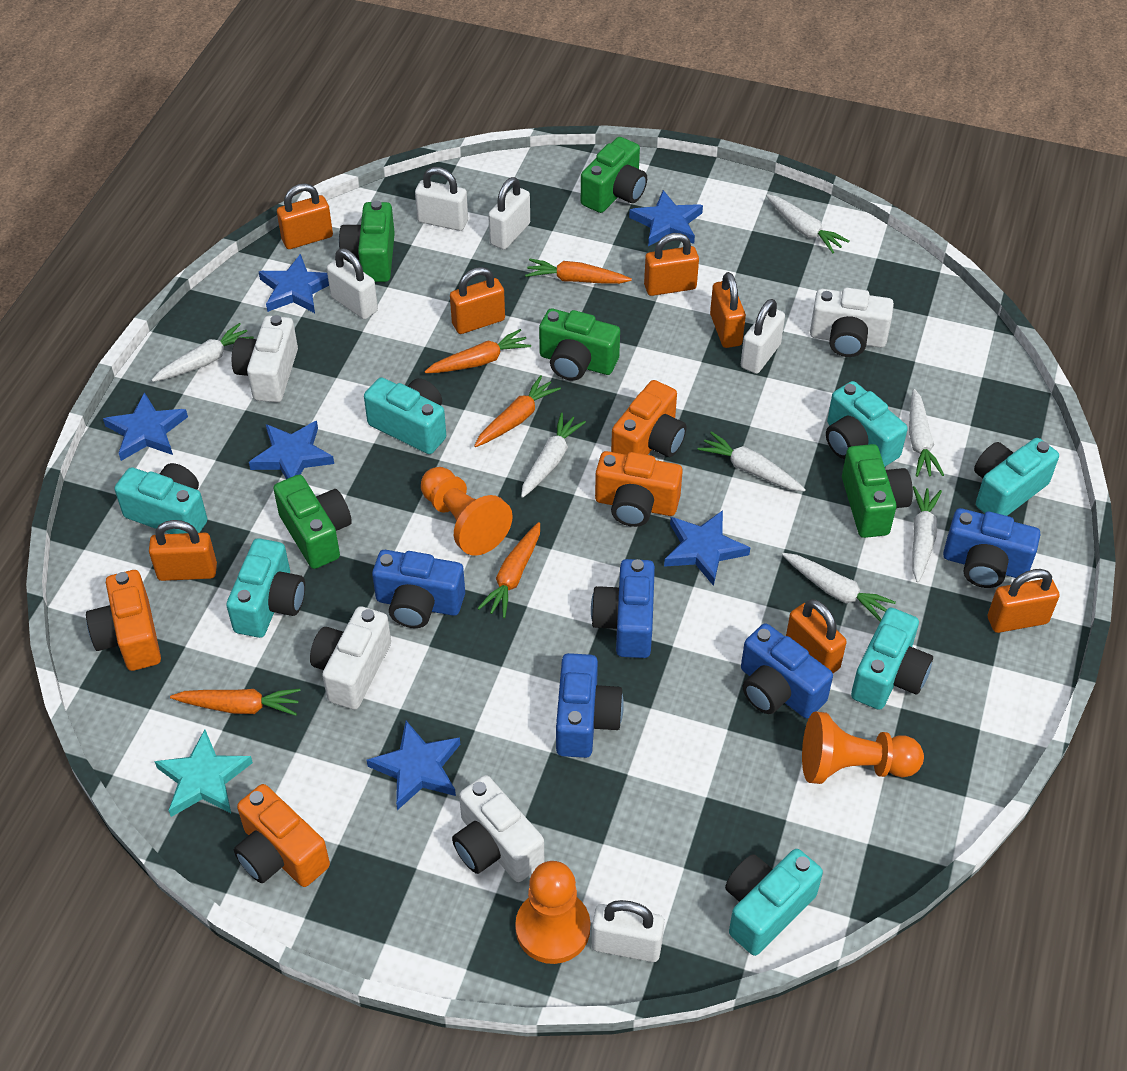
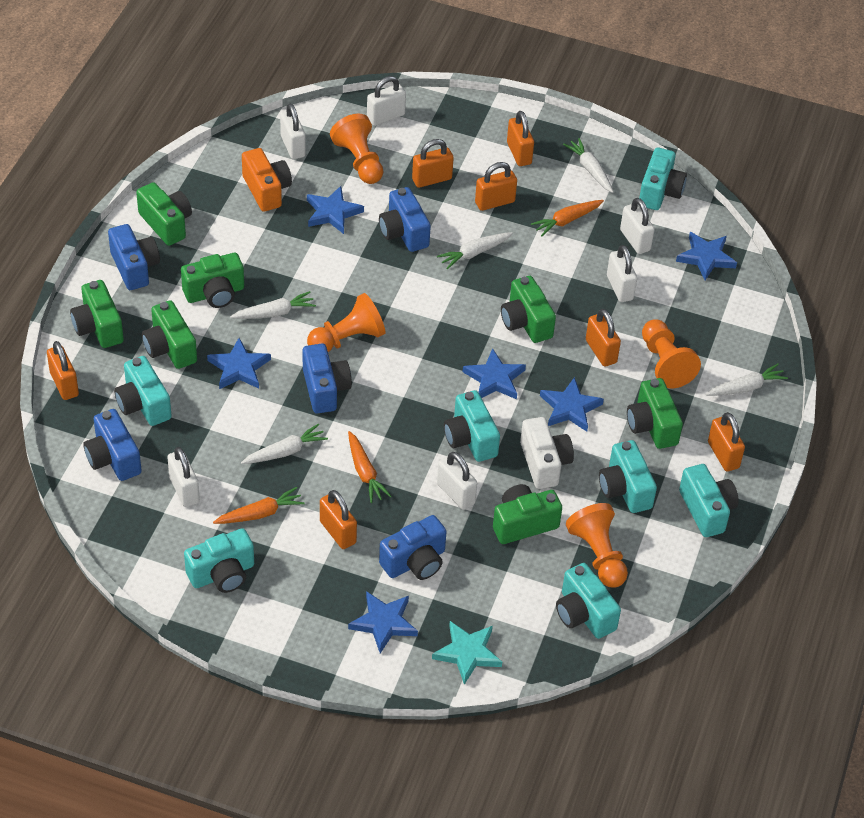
green camera: 5 -> 7
orange camera: 4 -> 1
orange carrot: 5 -> 3
orange pawn: 3 -> 4
white camera: 4 -> 1
white carrot: 7 -> 5
white padlock: 5 -> 6

